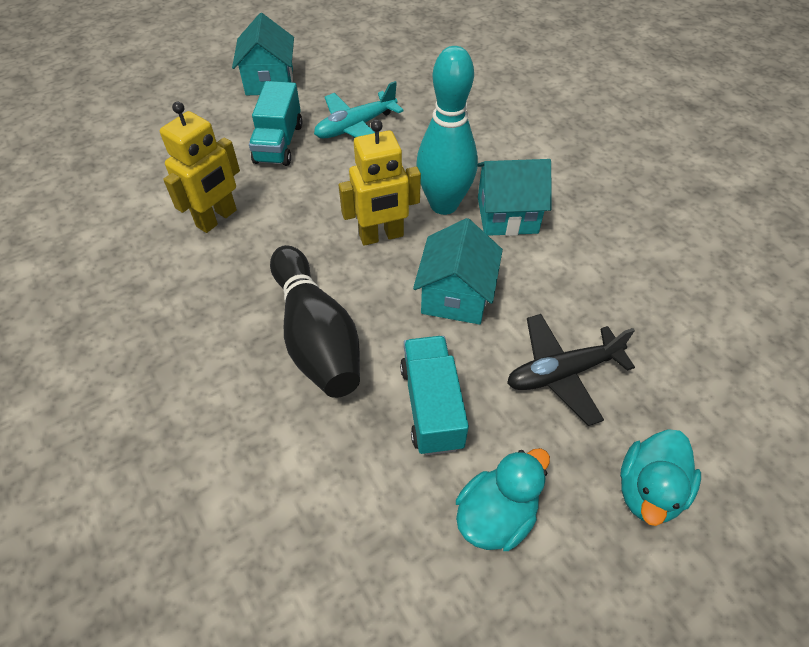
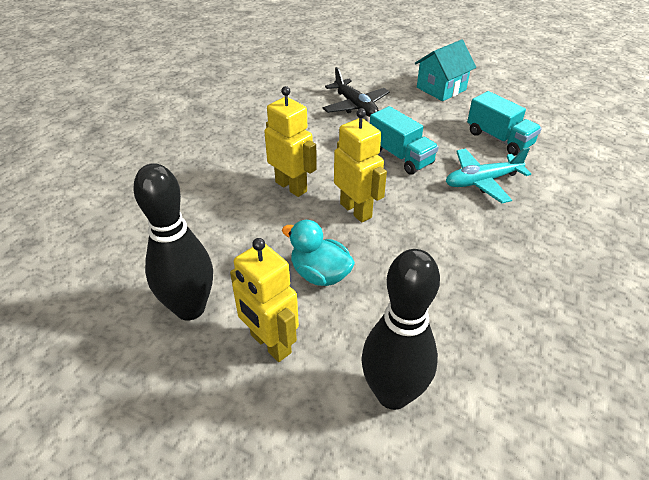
black bowling pin: 1 -> 2
turquoise bowling pin: 1 -> 0
turquoise duck: 2 -> 1
turquoise house: 3 -> 1
yellow robot: 2 -> 3

